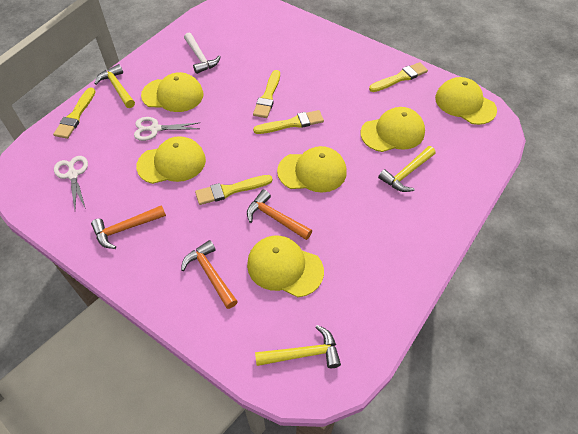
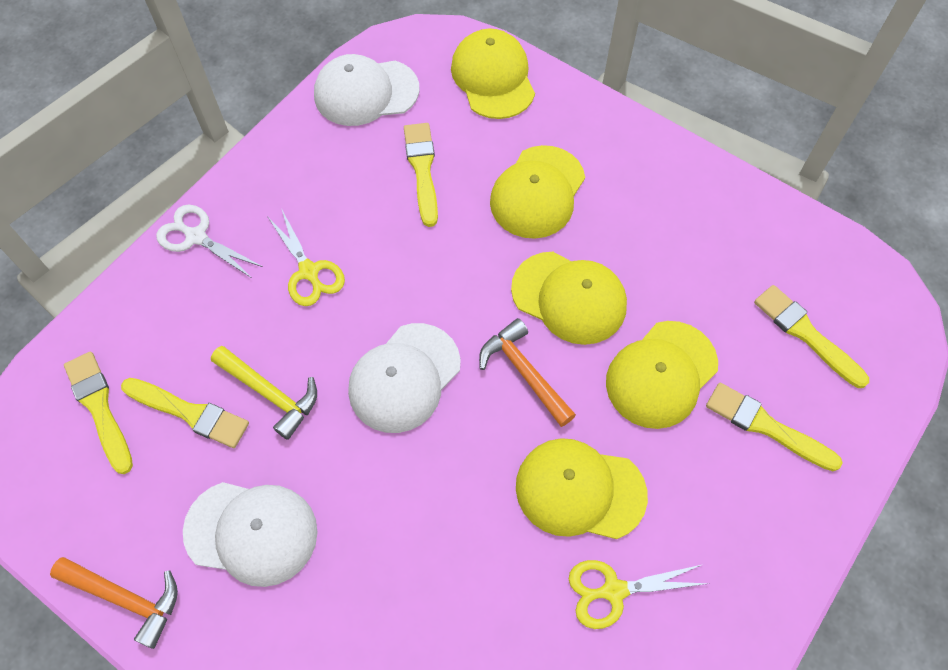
orange hammer: 3 -> 2
white cap: 0 -> 3
white hammer: 1 -> 0
white scissors: 2 -> 1
yellow cap: 6 -> 5
yellow hammer: 3 -> 1
yellow scissors: 0 -> 2

